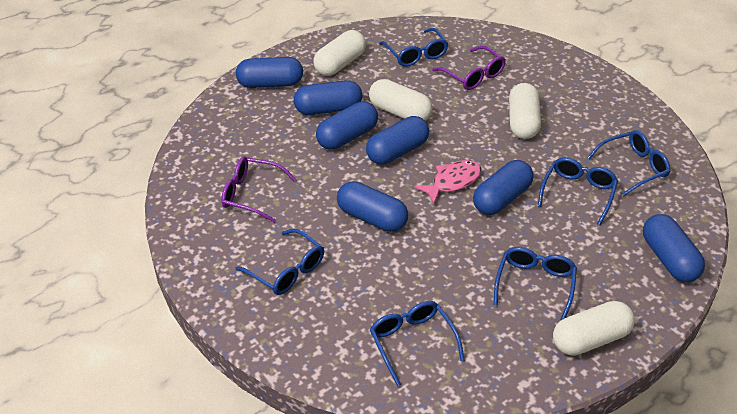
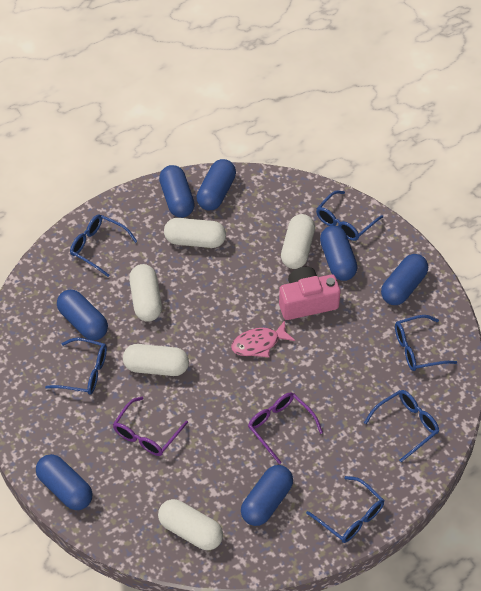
pink camera: 0 -> 1
white capsule: 4 -> 5

